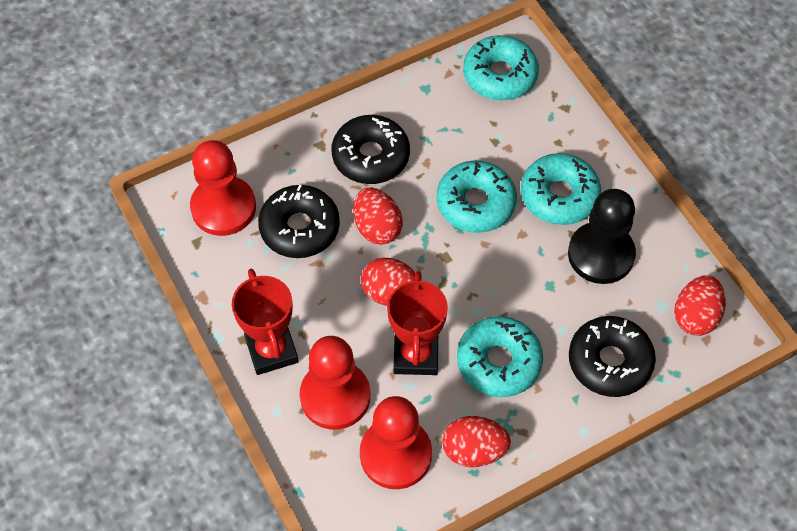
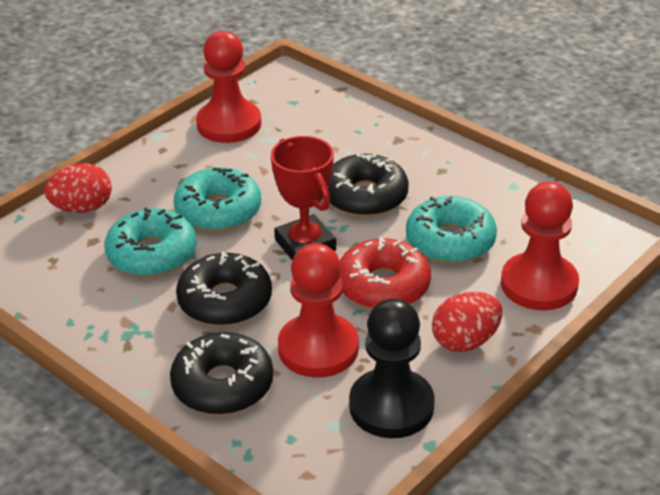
red donut: 0 -> 1
red egg: 4 -> 2
red trophy: 2 -> 1
turquoise donut: 4 -> 3

